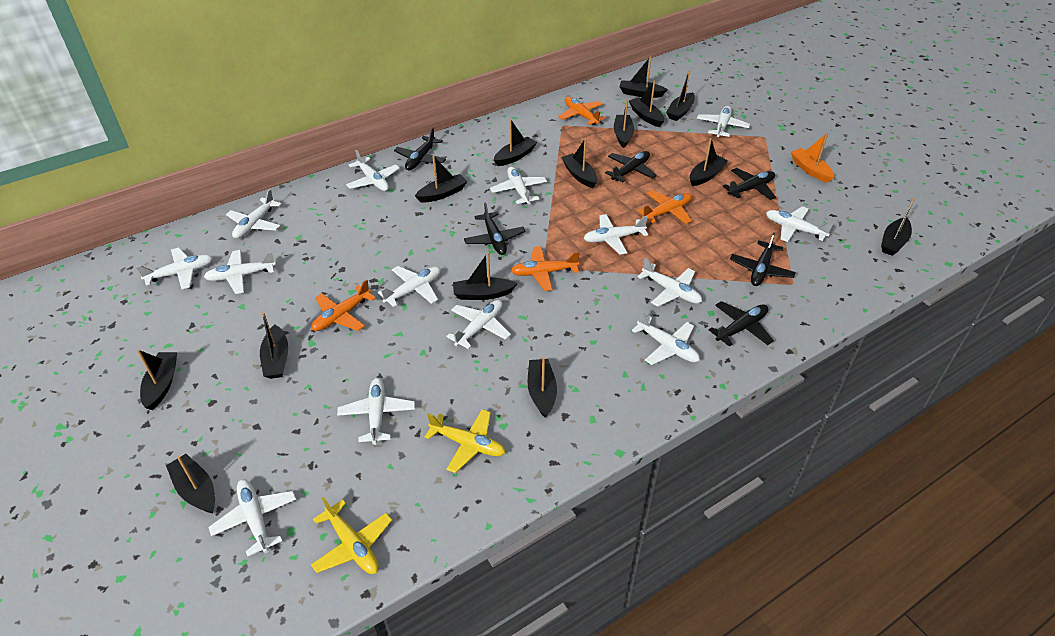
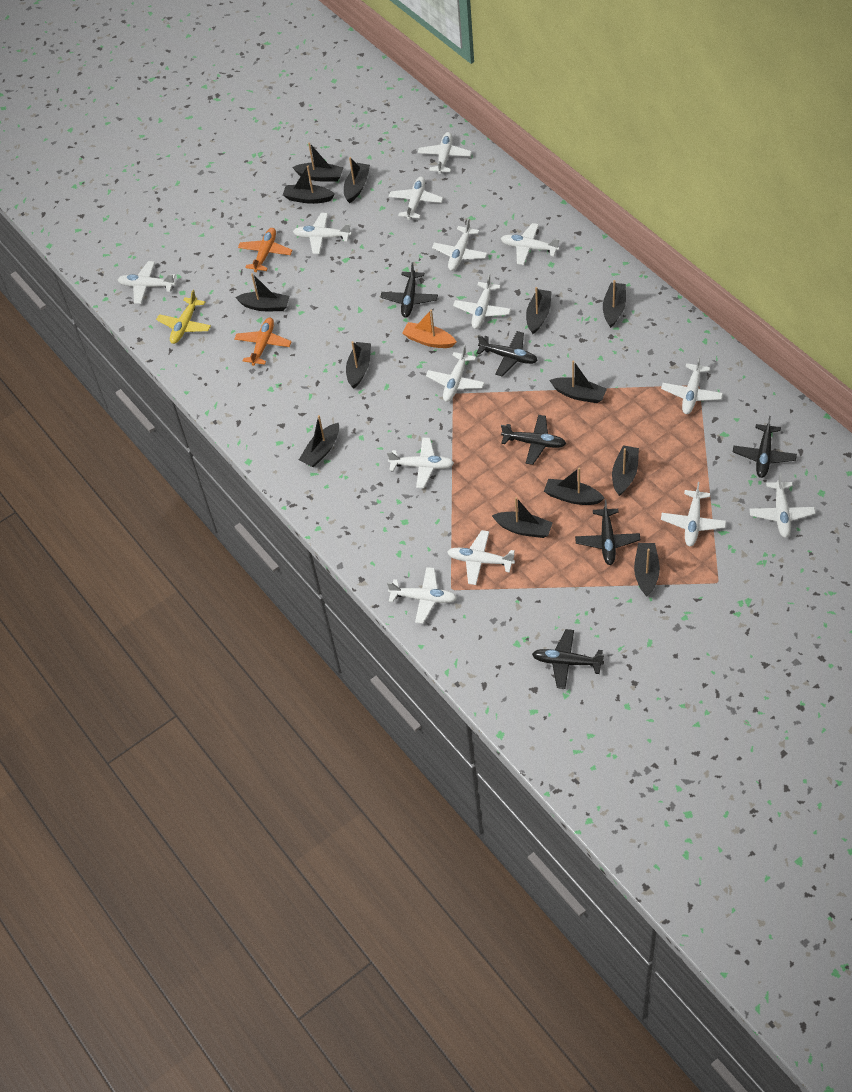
black boat: 14 -> 13
orange plane: 4 -> 2
yellow plane: 2 -> 1

